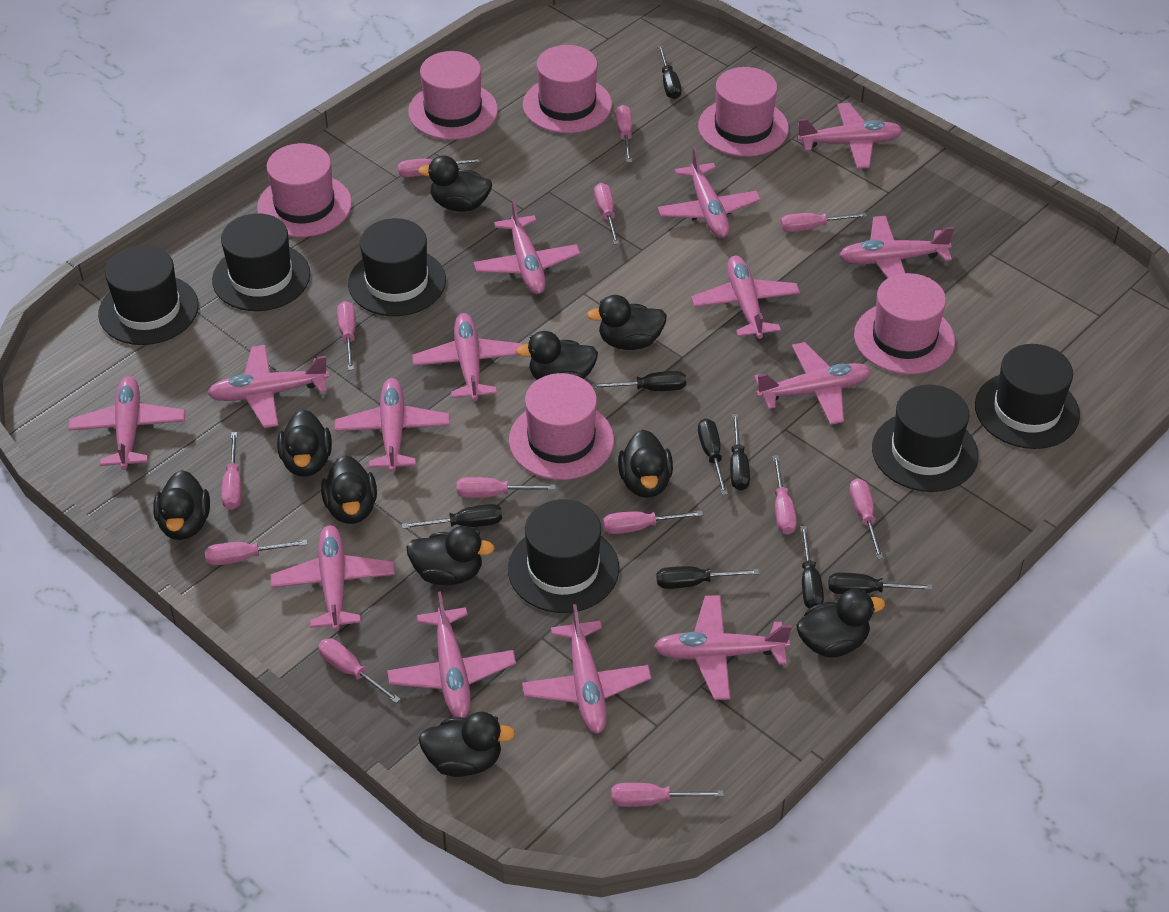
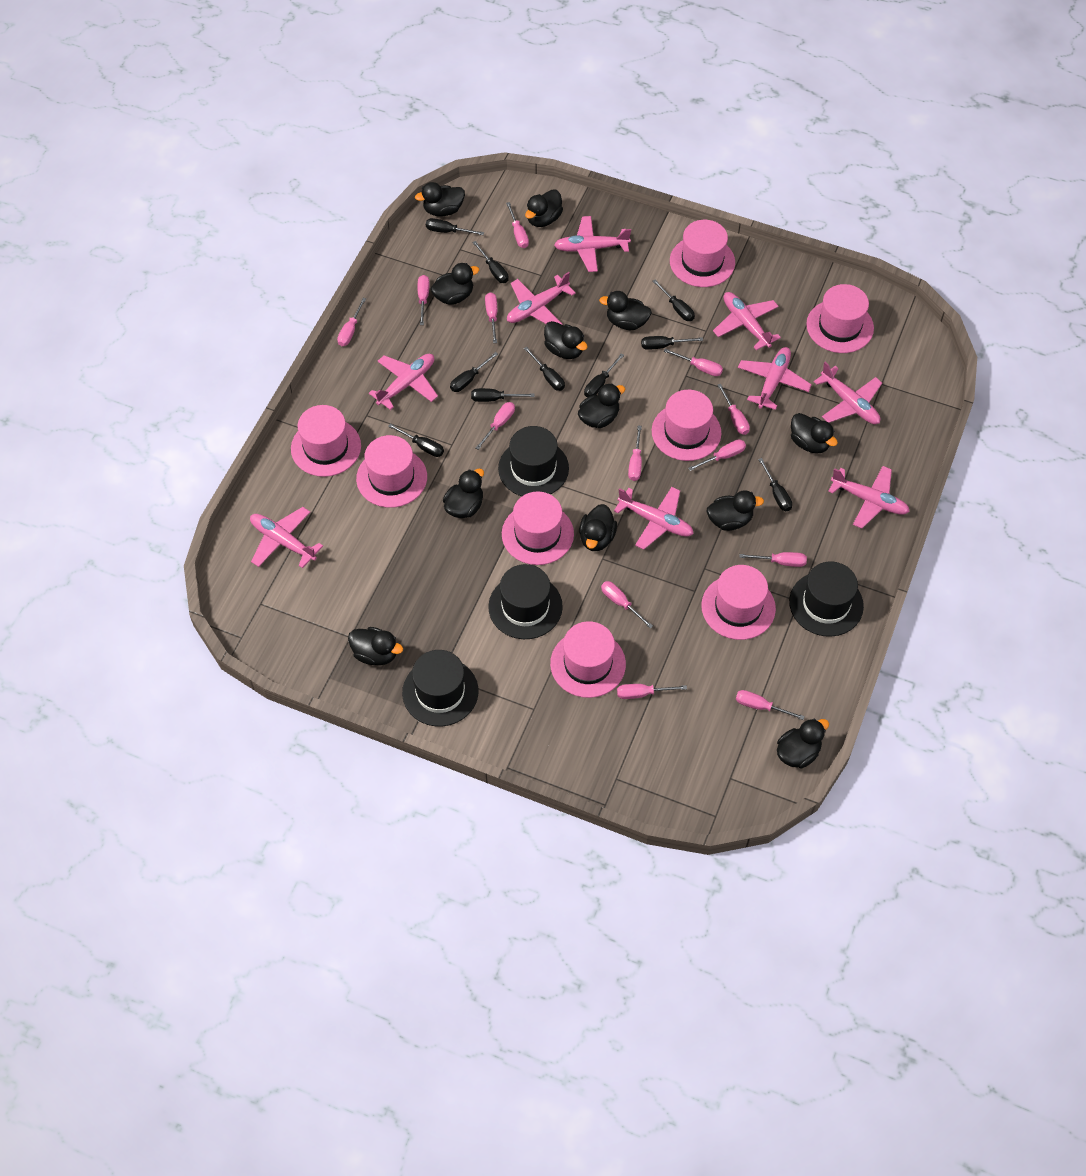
black duck: 10 -> 12
black hat: 6 -> 4
black screwdriver: 8 -> 10
pink hat: 6 -> 8
pink plane: 14 -> 9

